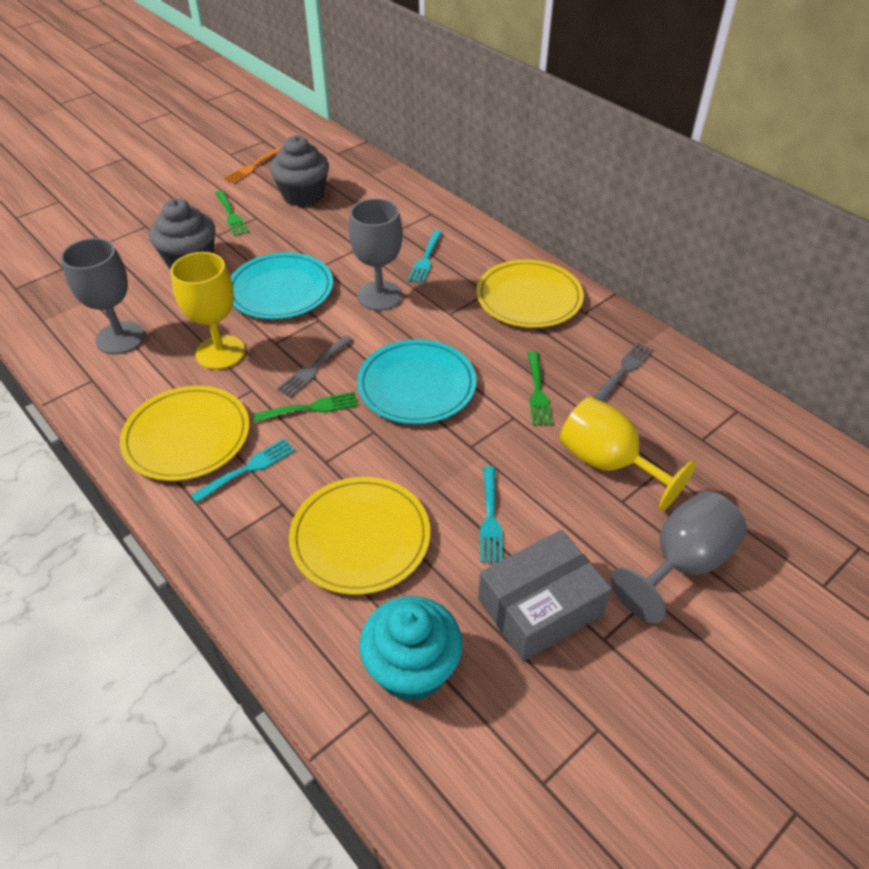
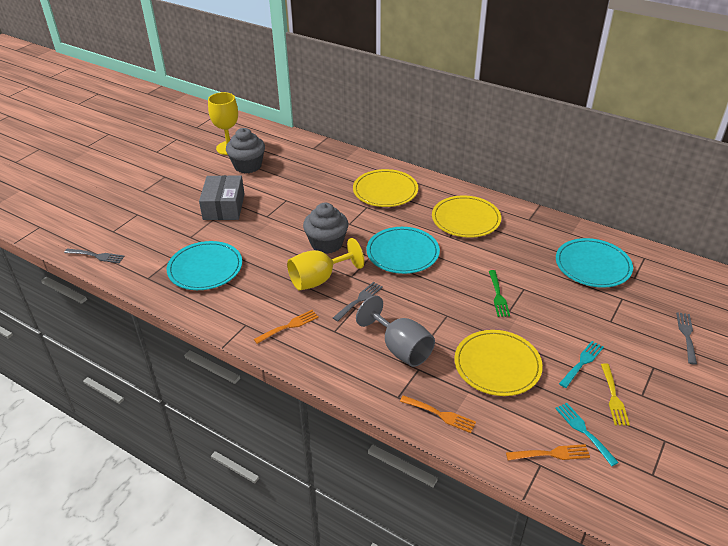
green fork: 3 -> 1
grey fork: 2 -> 3
grey goblet: 3 -> 1
orange fork: 1 -> 3
turquoise cupcake: 1 -> 0
turquoise fork: 3 -> 2
turquoise plate: 2 -> 3
yellow fork: 0 -> 1

